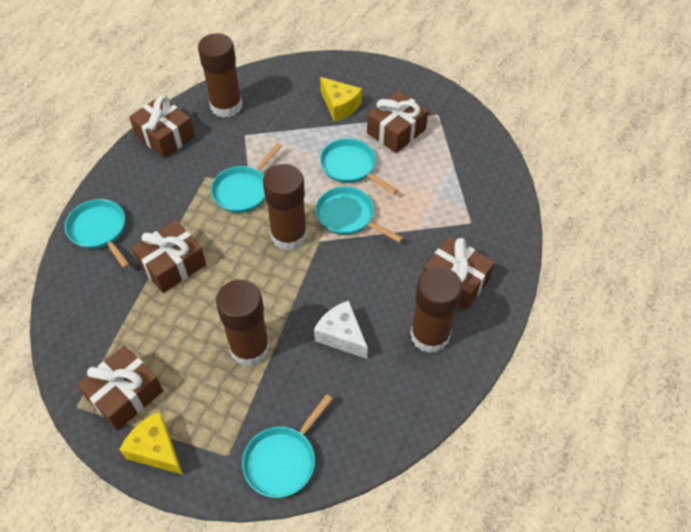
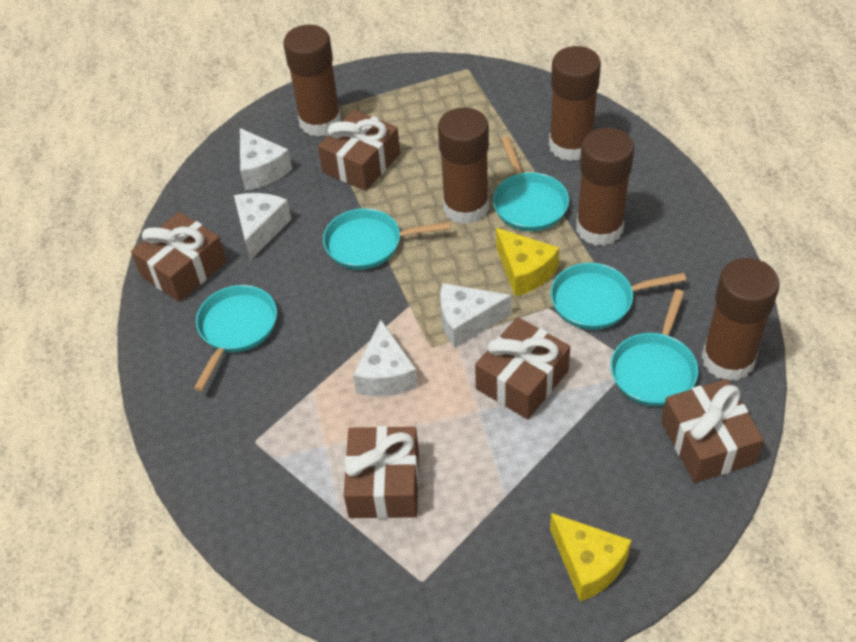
brown glue stick: 4 -> 5
white cheese: 1 -> 4

